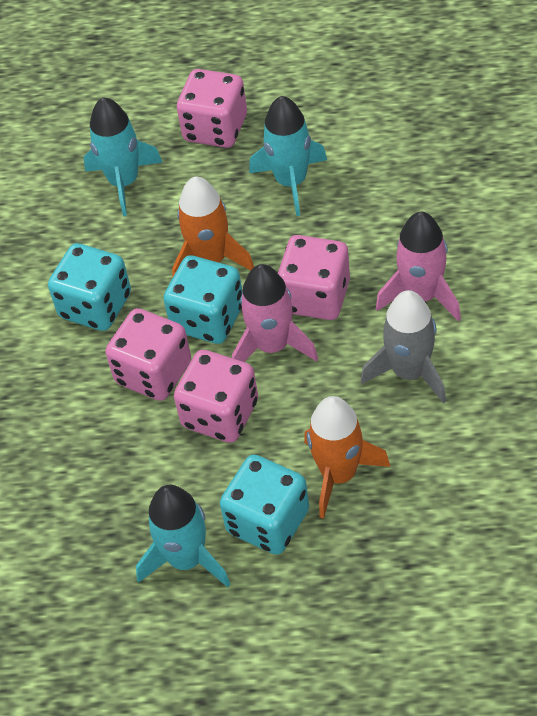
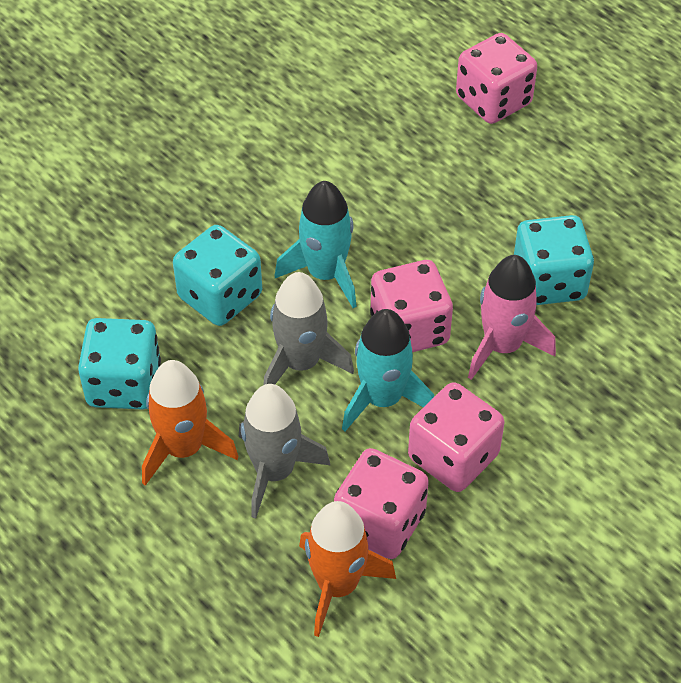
grey rocket: 1 -> 2
pink rocket: 2 -> 1
turquoise rocket: 3 -> 2

